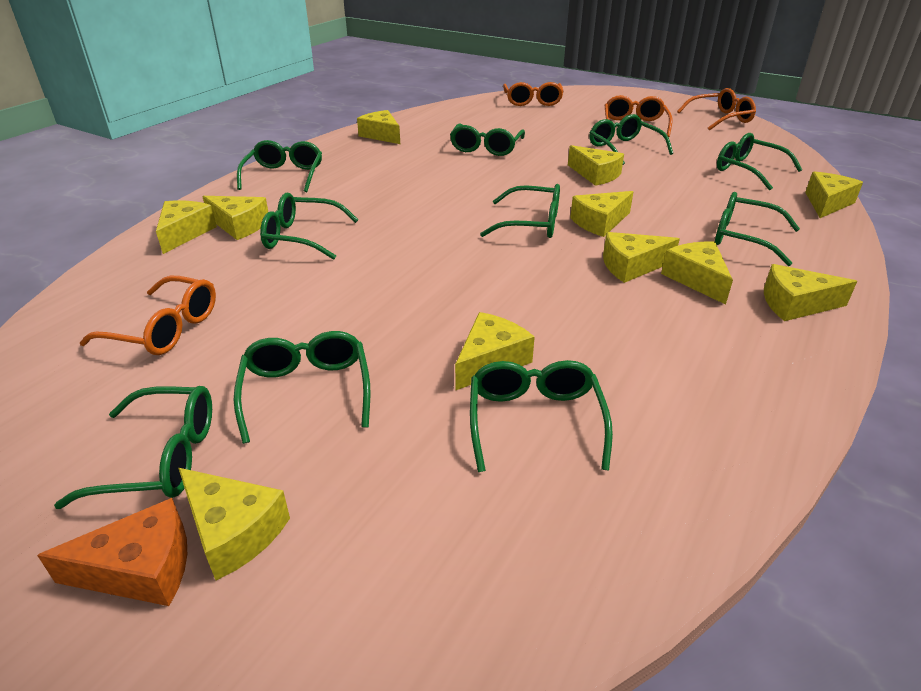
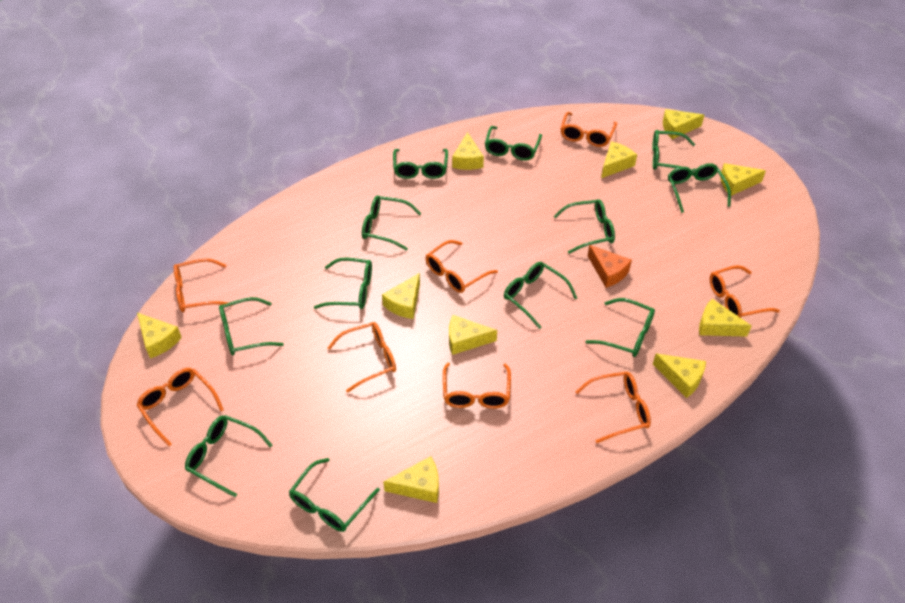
green glasses: 10 -> 12
orange glasses: 4 -> 8
yellow cheese: 11 -> 10

